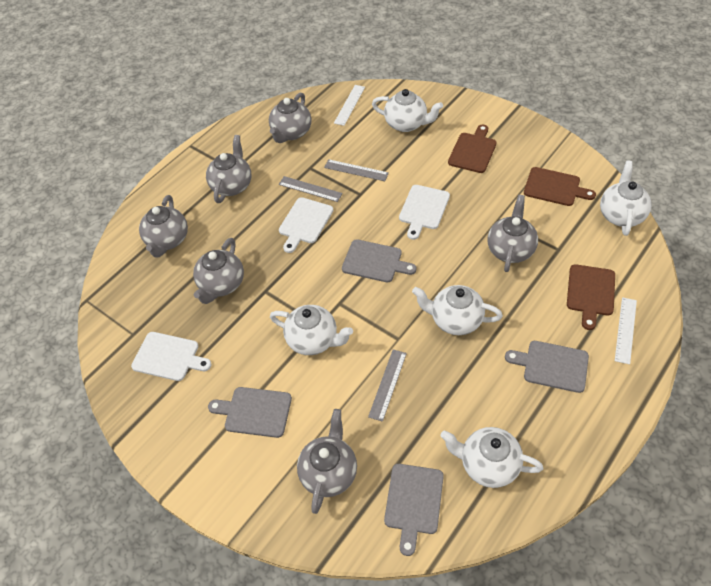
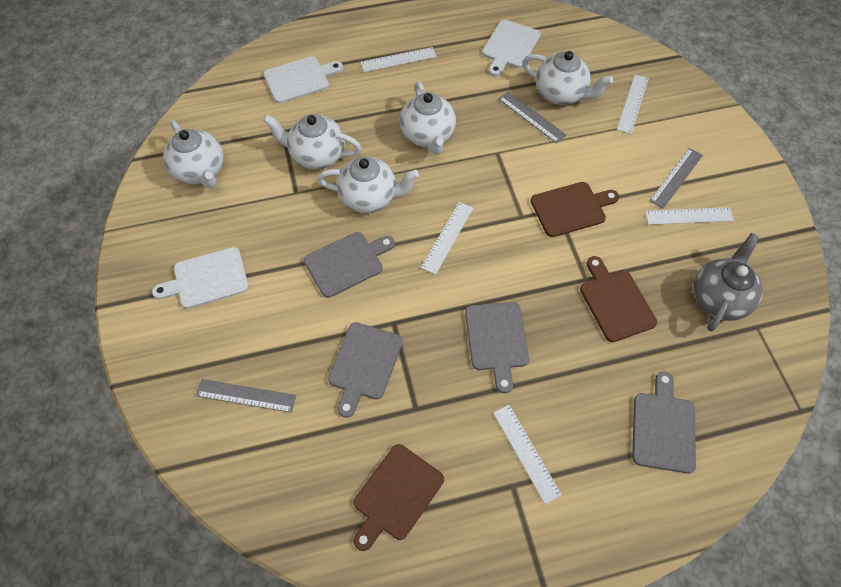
grey teapot: 6 -> 1
white ruler: 2 -> 5

